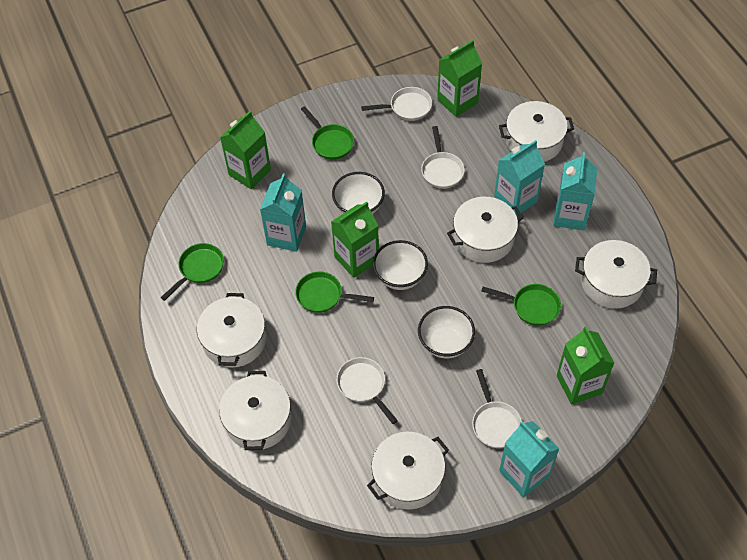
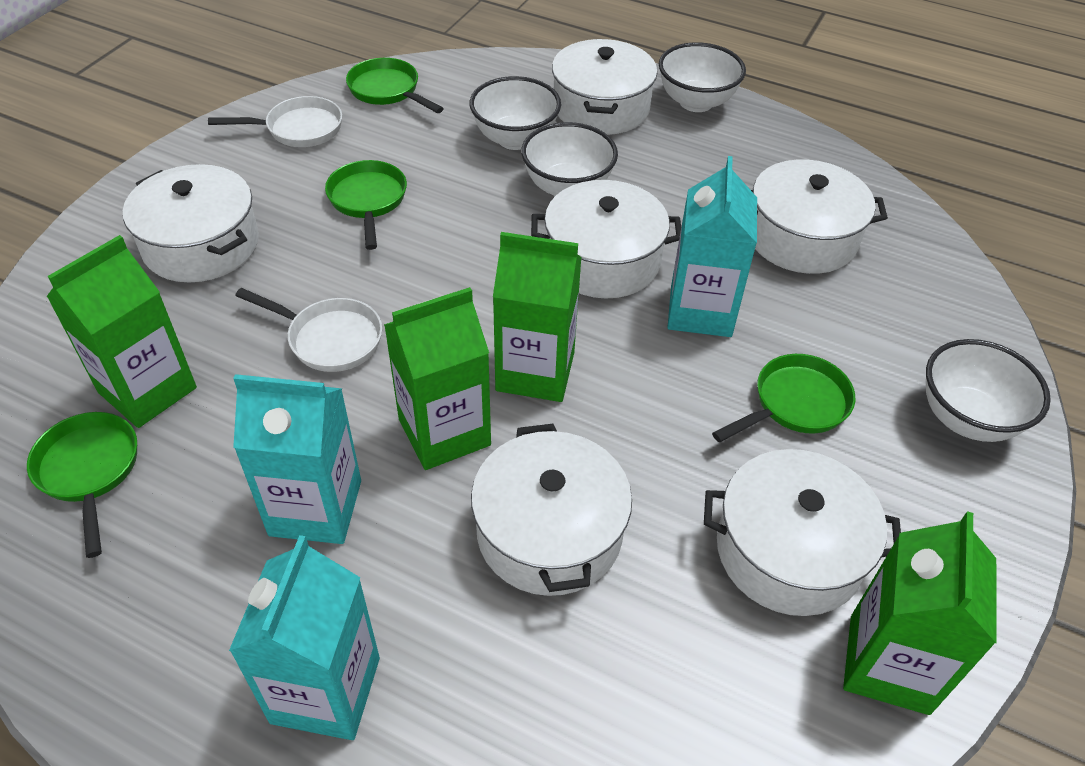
turquoise carton: 4 -> 3
white bowl: 3 -> 4
white pan: 4 -> 2

